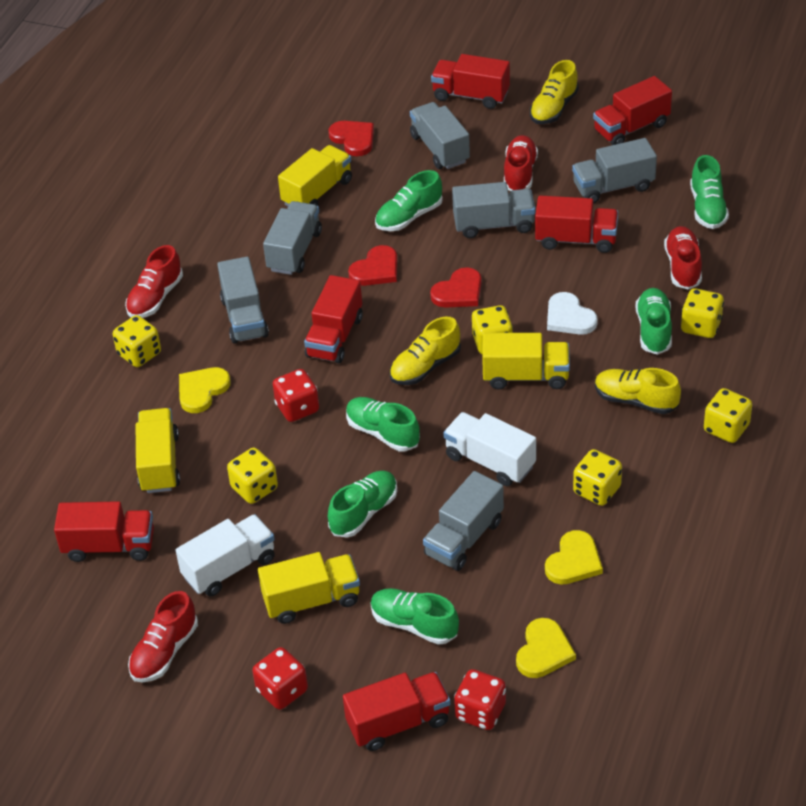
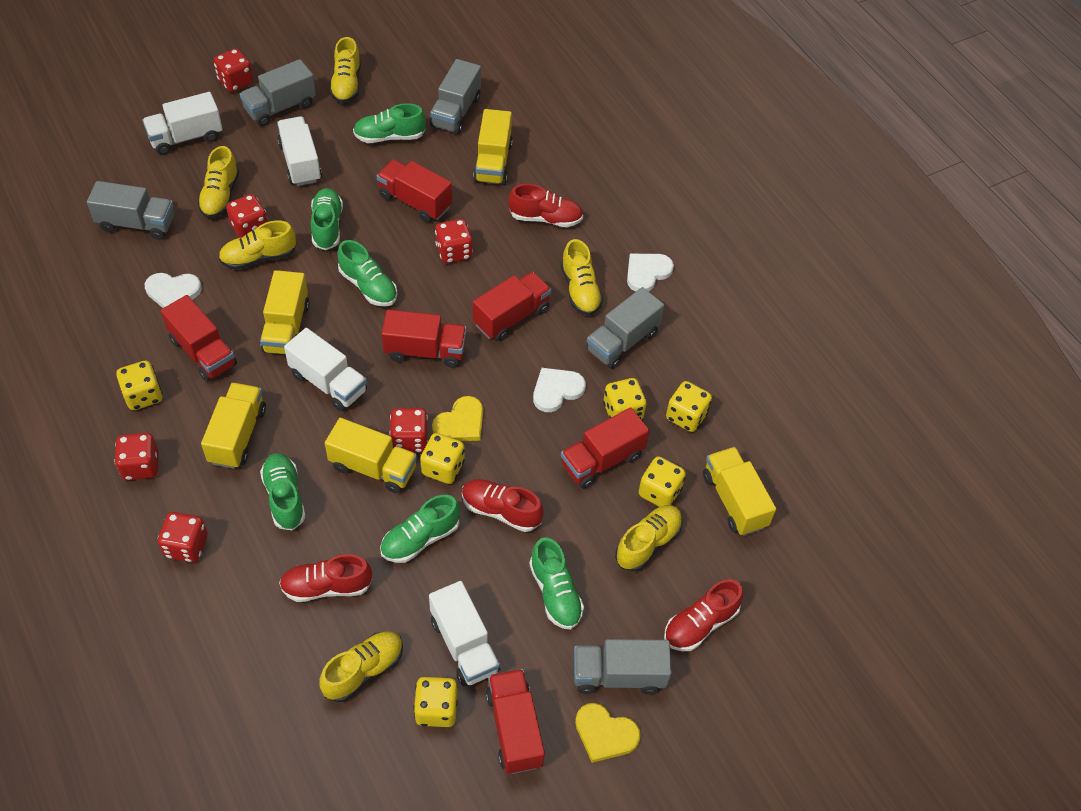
grey truck: 6 -> 5
red dice: 3 -> 6
red heart: 3 -> 0
white heart: 1 -> 3
white truck: 2 -> 4
yellow heart: 3 -> 2
yellow shoe: 3 -> 6
yellow truck: 4 -> 5

